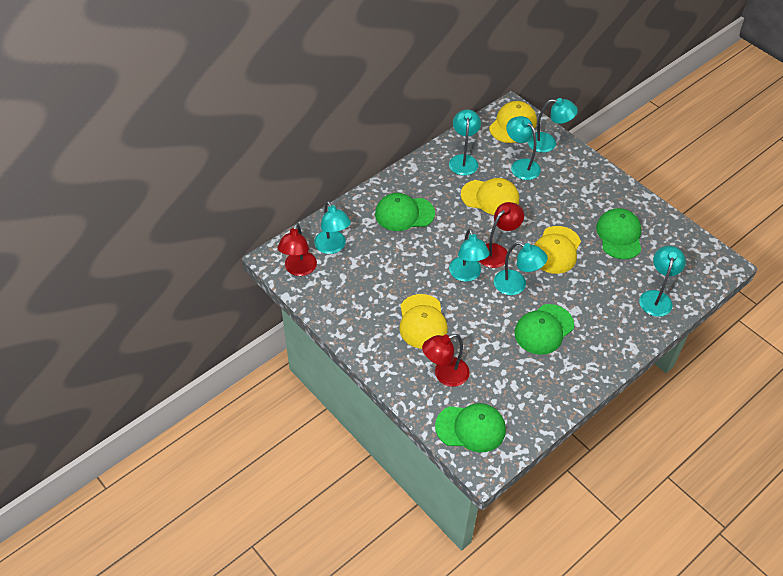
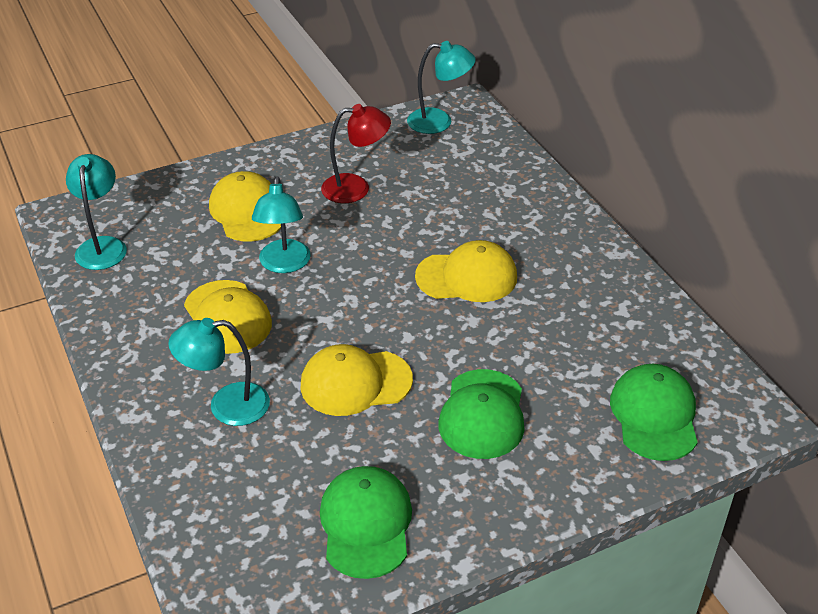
green cap: 4 -> 3
red lamp: 3 -> 1
turquoise lamp: 7 -> 4

